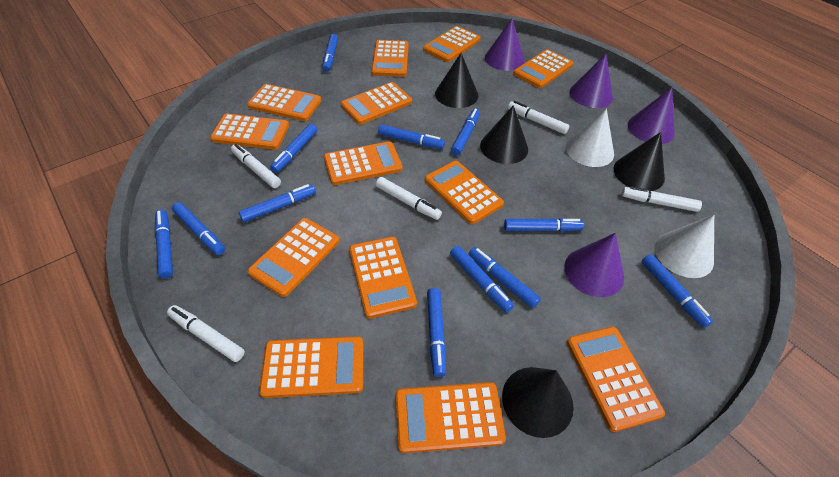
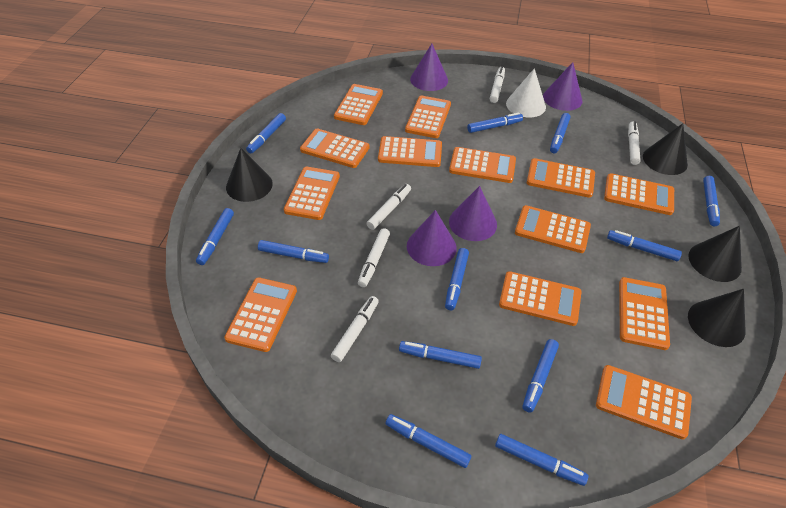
white cone: 2 -> 1

